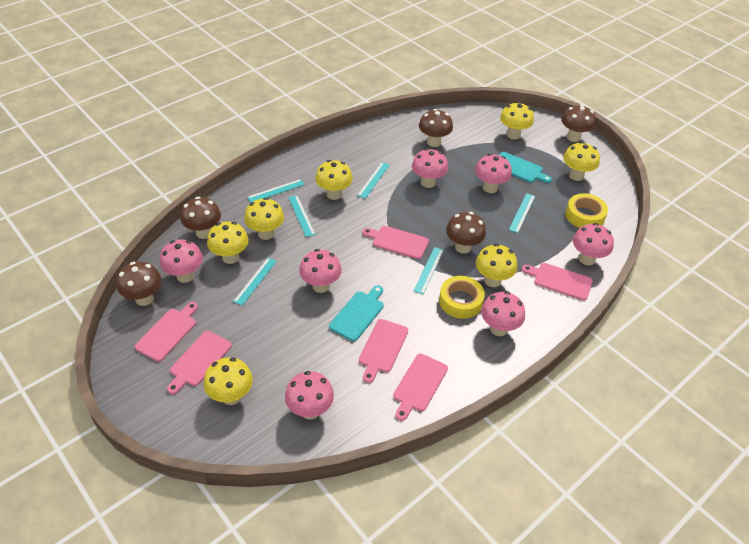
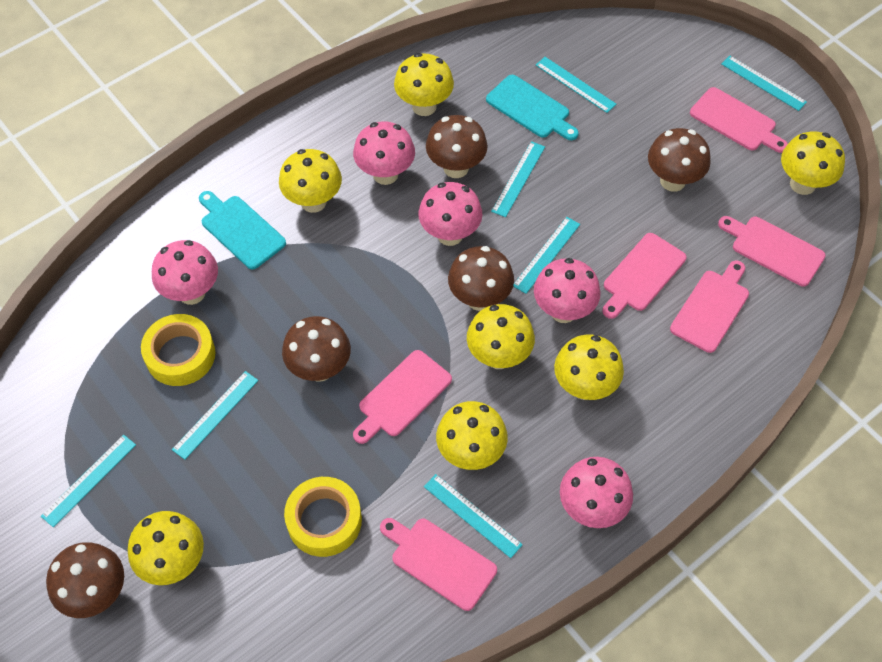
pink mushroom: 7 -> 5
turquoise ruler: 6 -> 7

